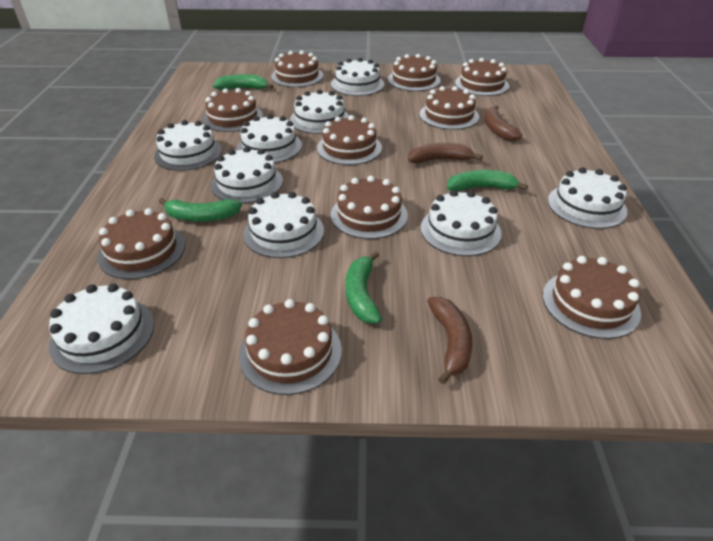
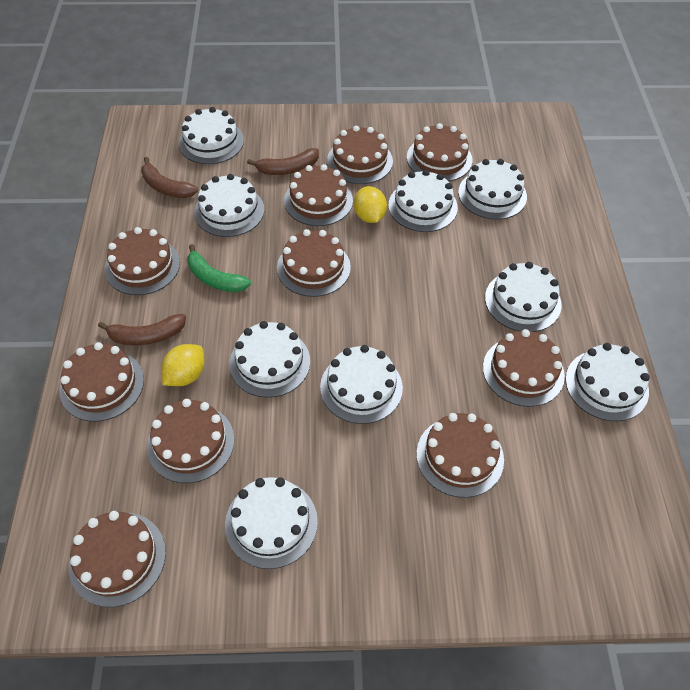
green banana: 4 -> 1
yellow lemon: 0 -> 2

